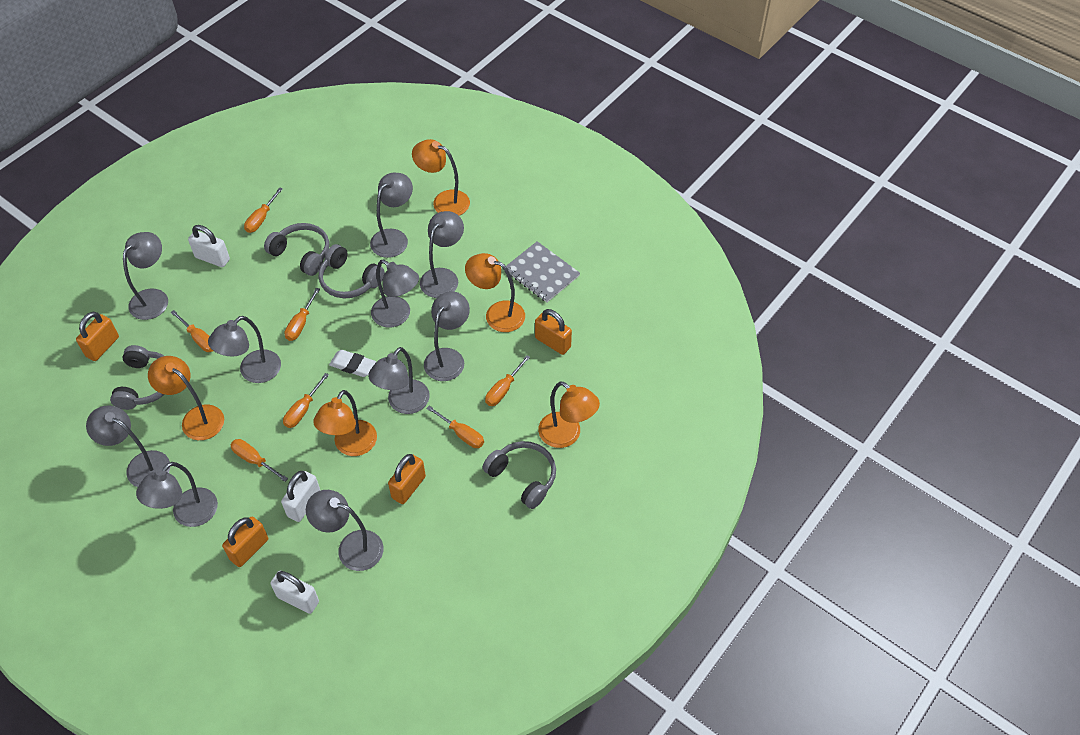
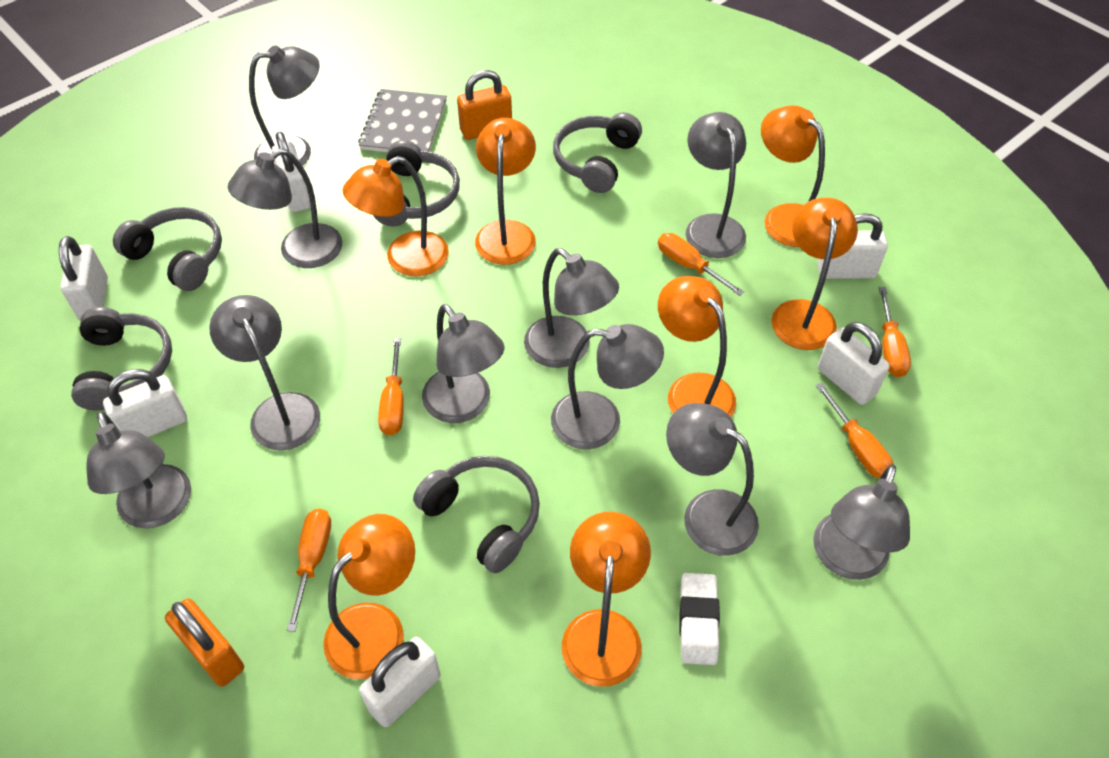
grey headphones: 4 -> 5
orange lamp: 5 -> 7
orange padlock: 4 -> 2
orange screwdriver: 7 -> 5
white padlock: 3 -> 6

